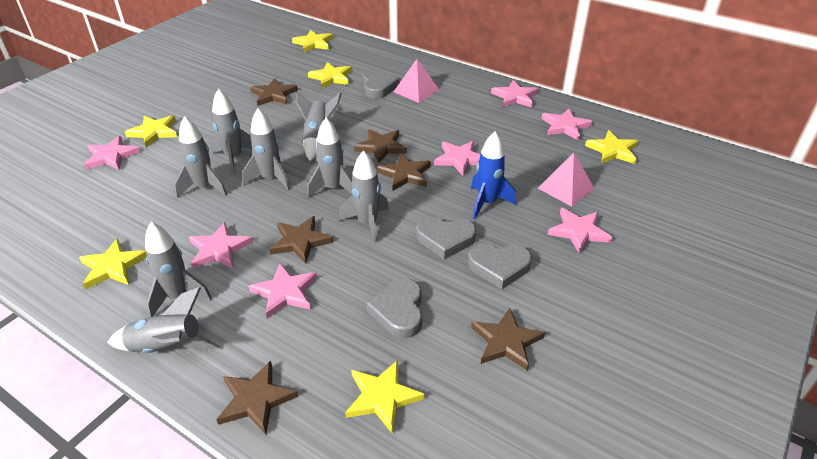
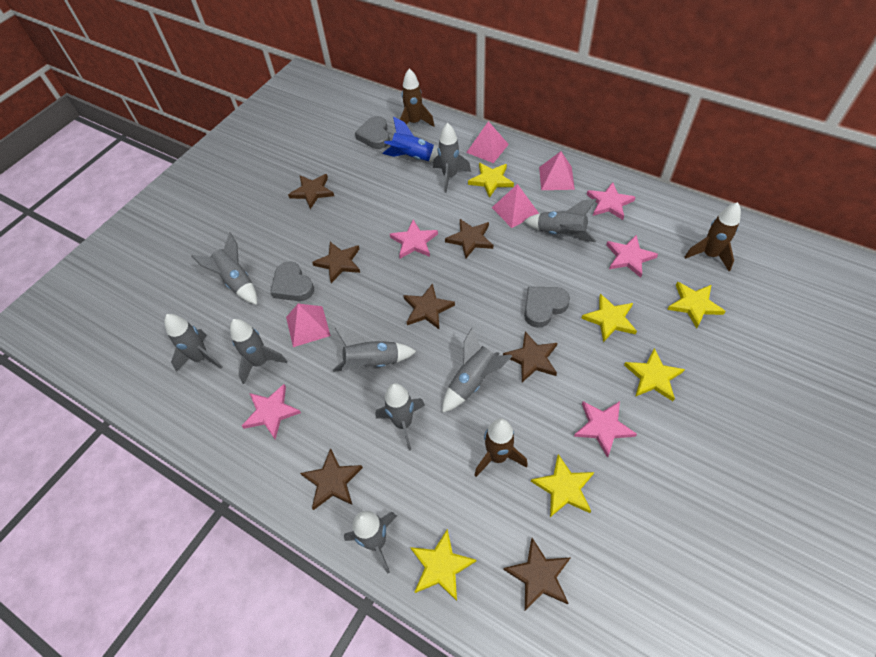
brown rocket: 0 -> 3
brown star: 6 -> 7
grey heart: 4 -> 3
grey rocket: 8 -> 9
pink pyramid: 2 -> 4
pink star: 7 -> 5

